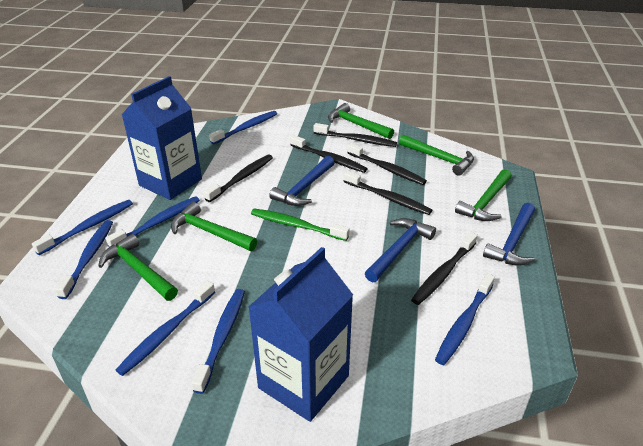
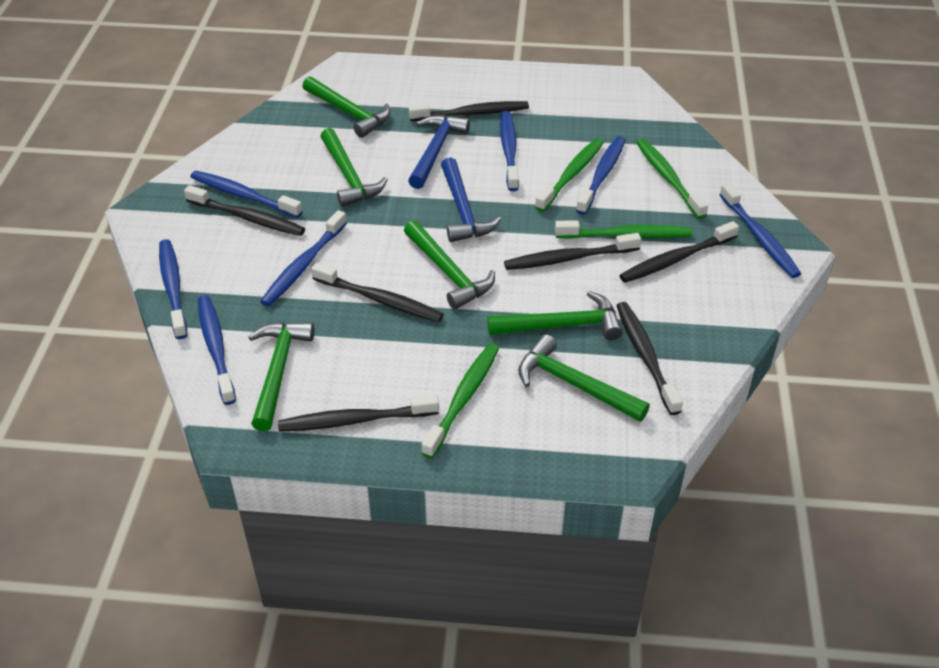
black toothbrush: 6 -> 7
blue carton: 2 -> 0
blue hammer: 3 -> 2
green hammer: 5 -> 6
green toothbrush: 1 -> 4

